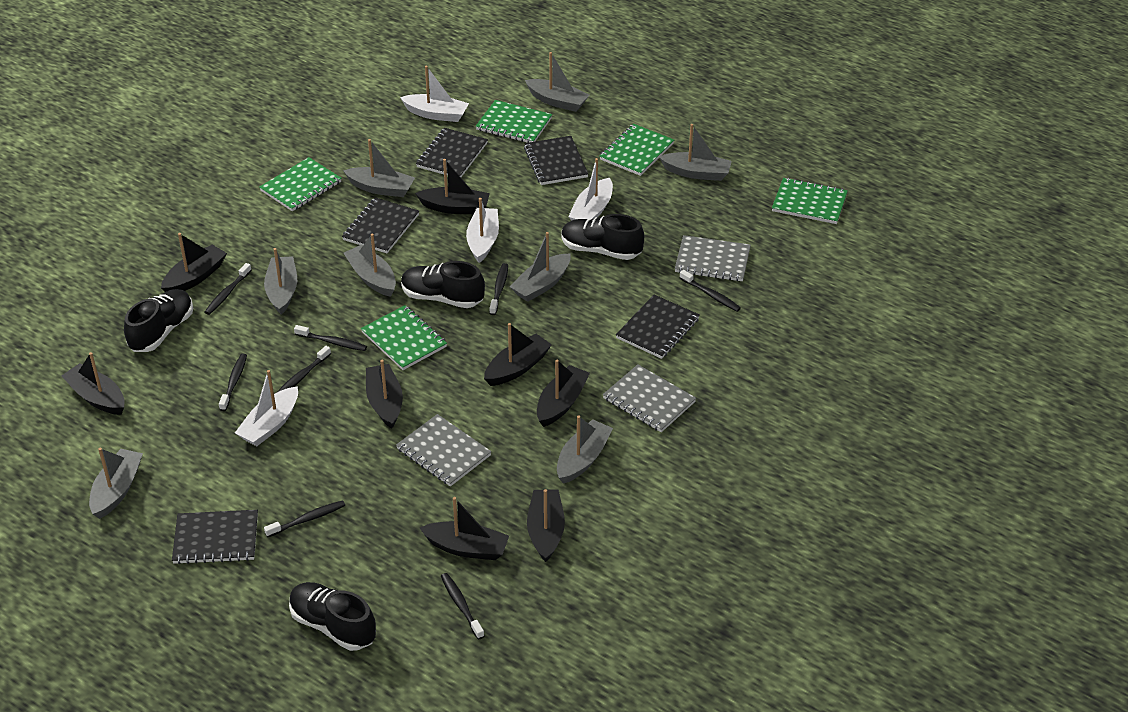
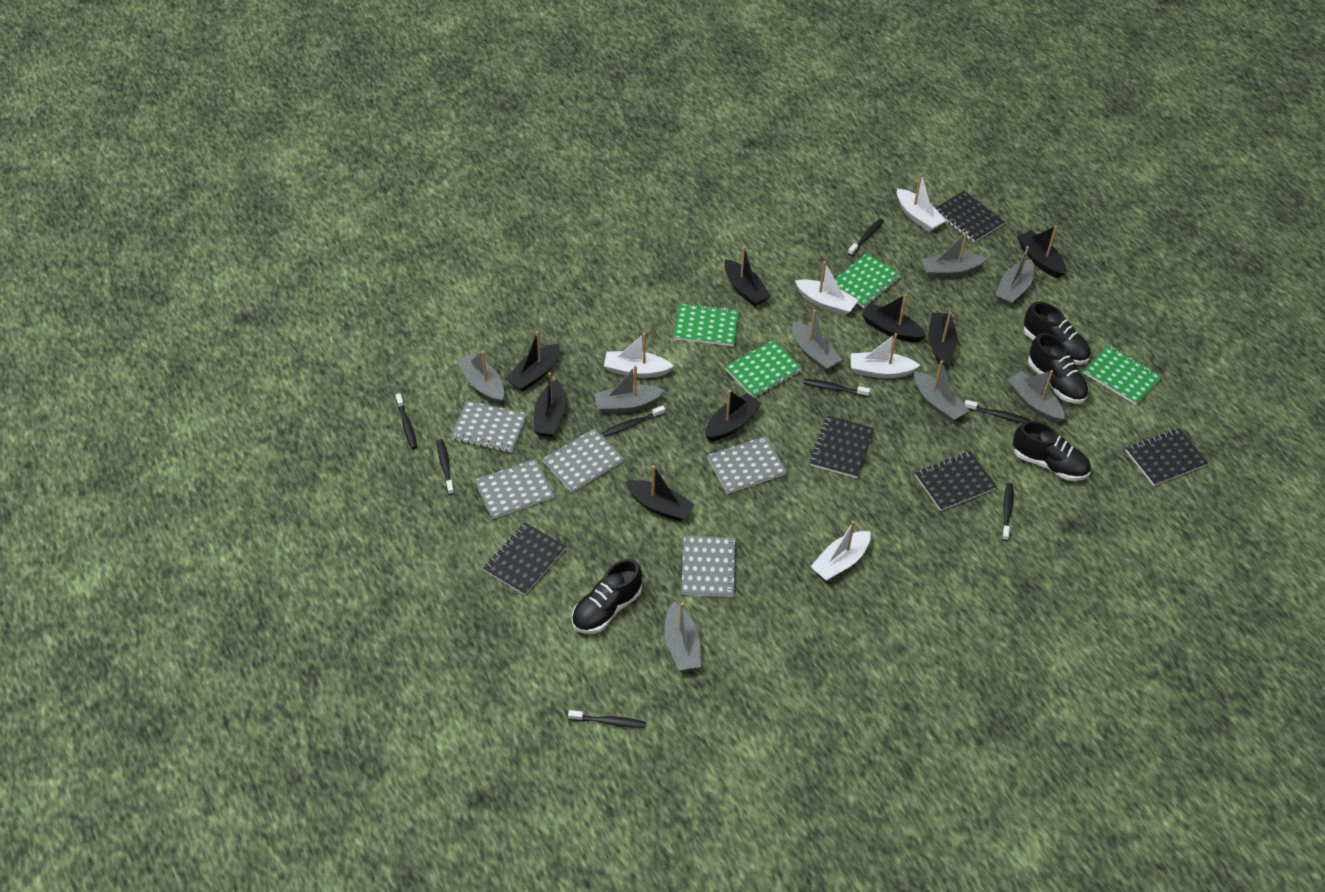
green notebook: 5 -> 4
grey notebook: 3 -> 5
white boat: 4 -> 5

